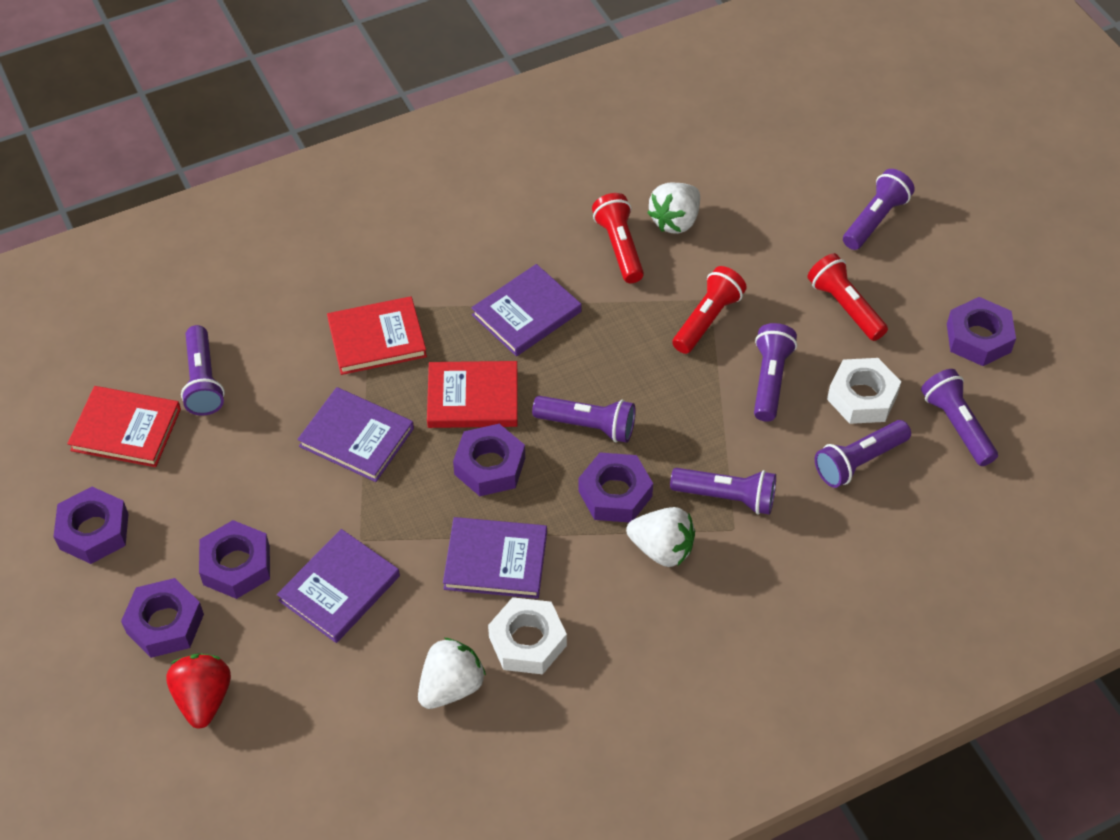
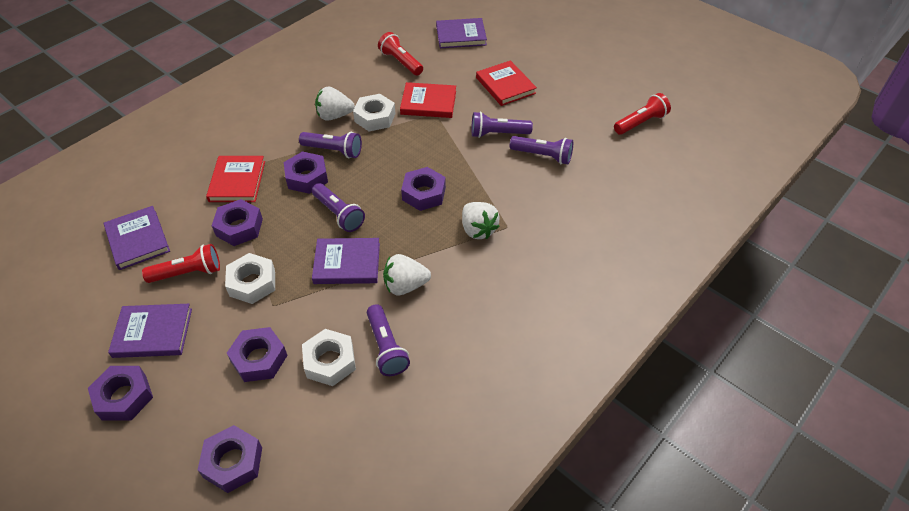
purple flashlight: 7 -> 5
red strawberry: 1 -> 0
white nut: 2 -> 3

